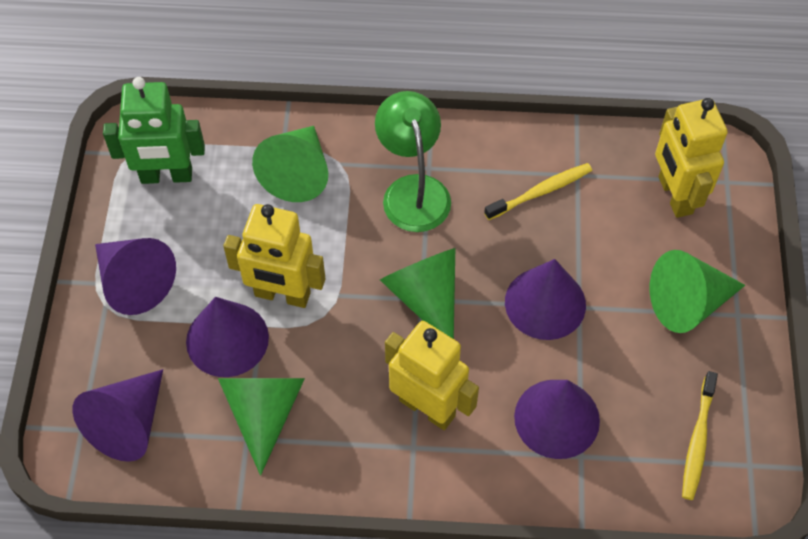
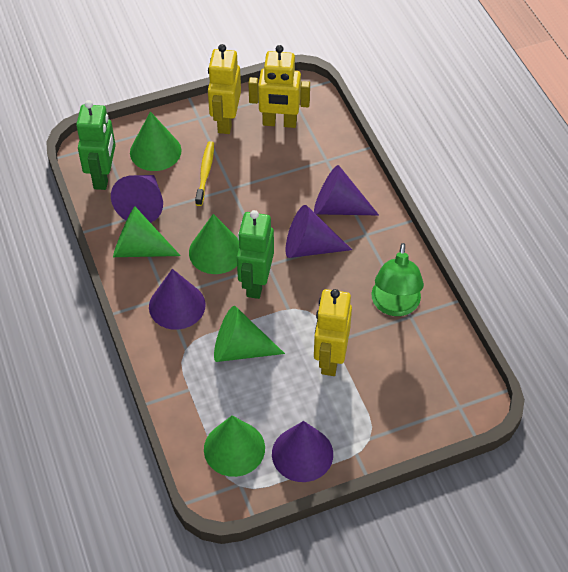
green cone: 4 -> 5
green robot: 1 -> 2
yellow toothbrush: 2 -> 1

